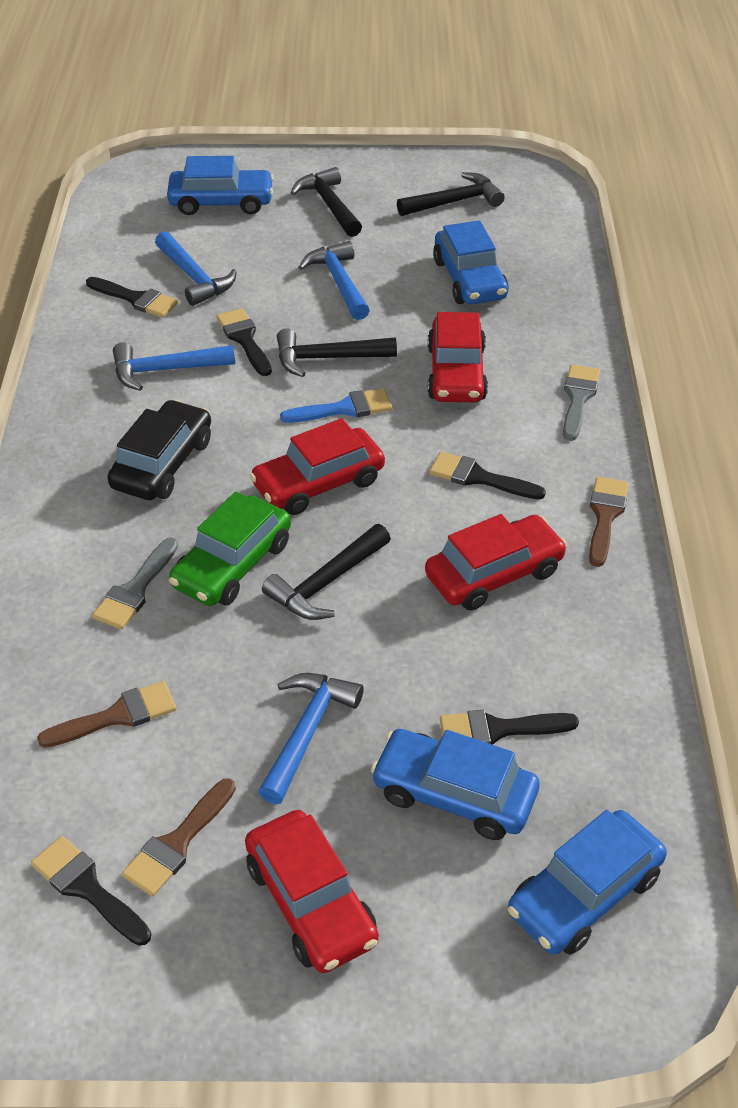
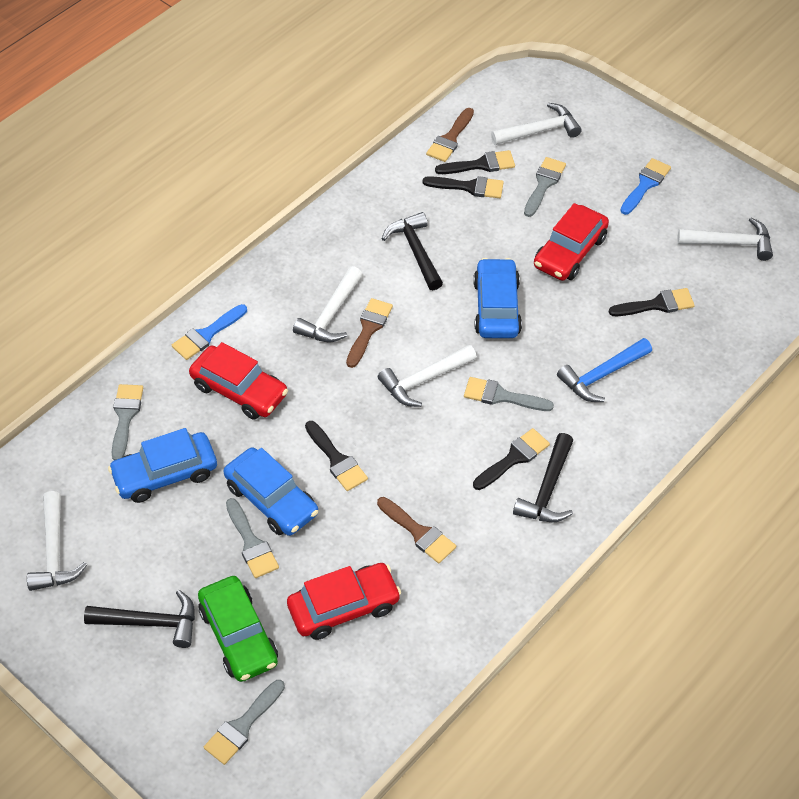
black car: 1 -> 0
black hammer: 4 -> 3
blue brush: 1 -> 2
blue car: 4 -> 3
blue hammer: 4 -> 1
grey brush: 2 -> 5
red car: 4 -> 3
white hammer: 0 -> 5

